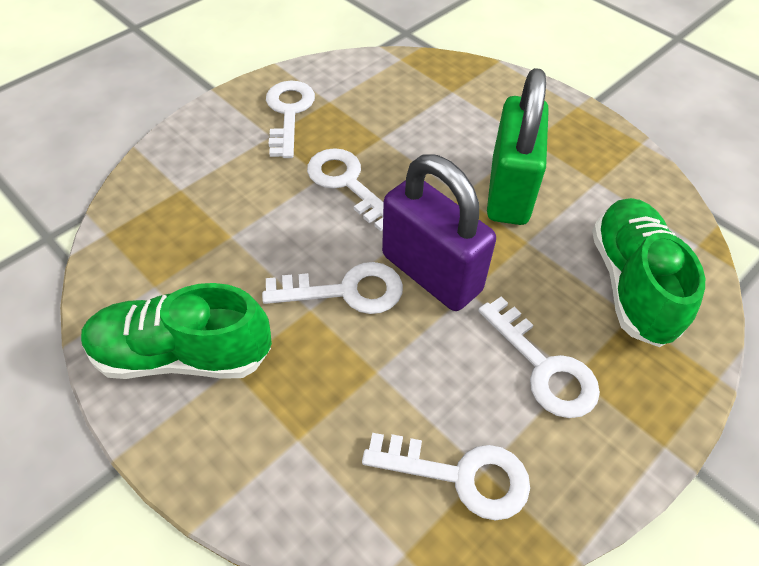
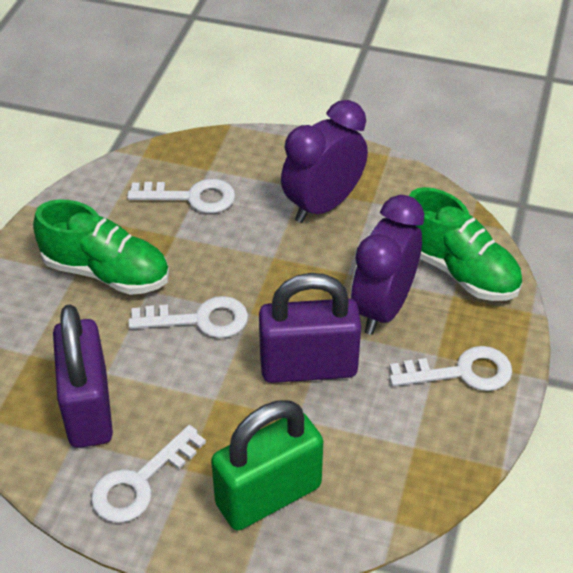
purple clock: 0 -> 2
purple padlock: 1 -> 2
white key: 5 -> 4

